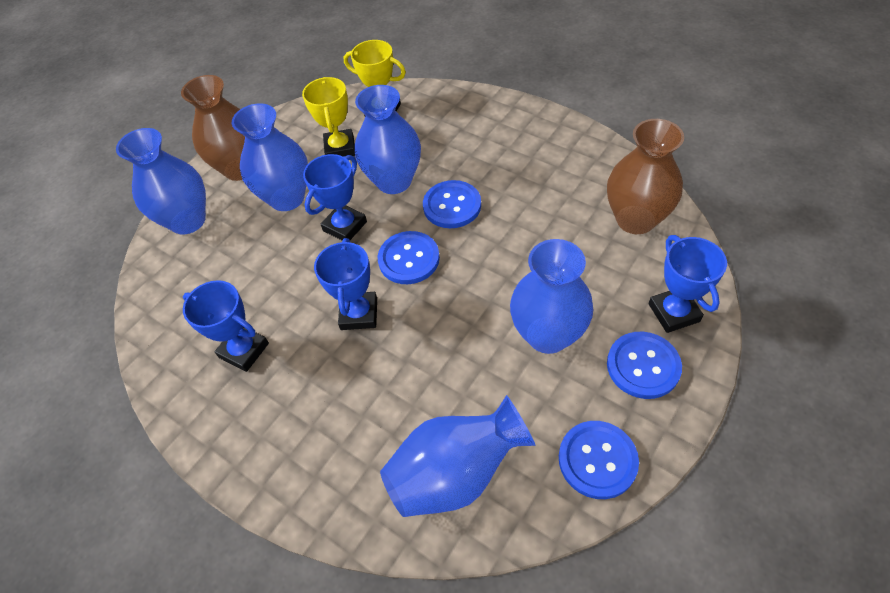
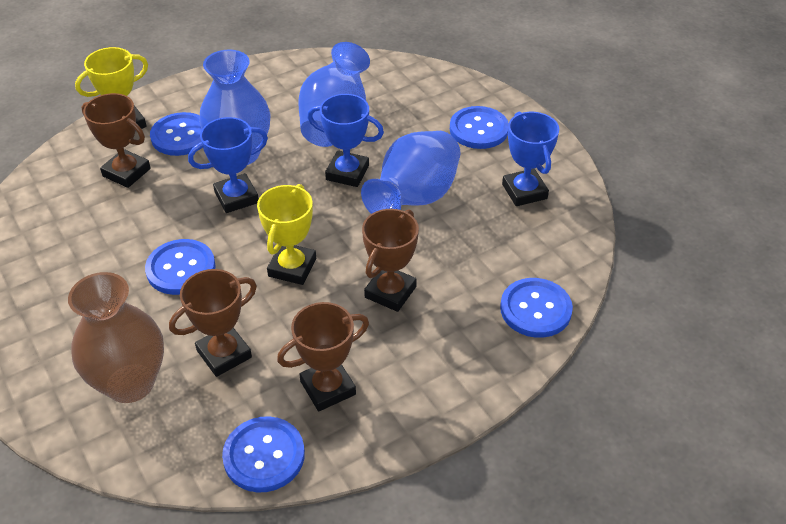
blue button: 4 -> 5
blue trophy: 4 -> 3
blue vase: 5 -> 3
brown trophy: 0 -> 4
brown vase: 2 -> 1

